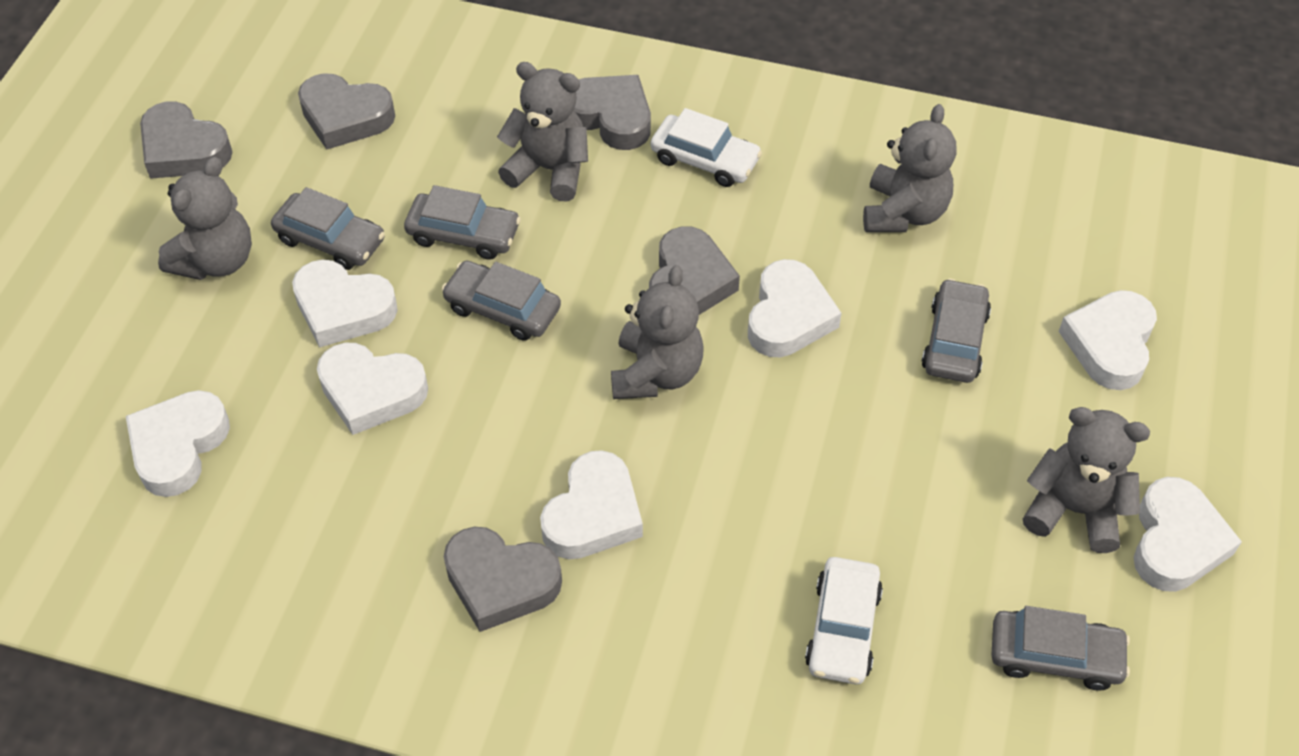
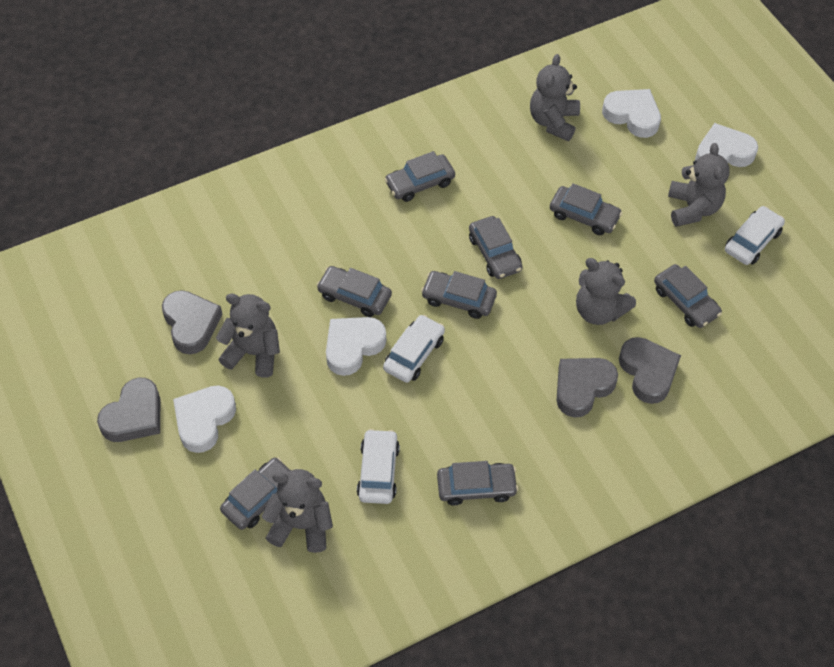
grey car: 5 -> 8
grey heart: 5 -> 4
white car: 2 -> 3
white heart: 7 -> 4

